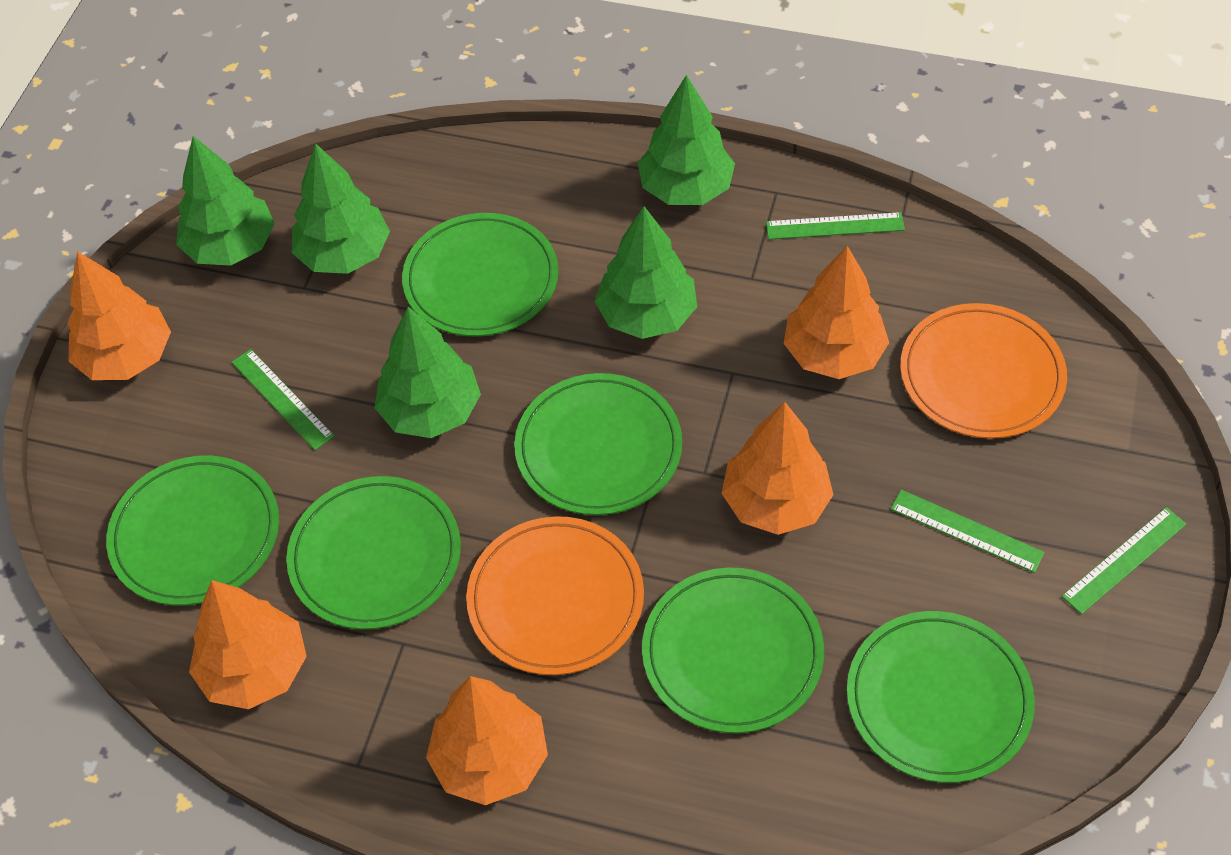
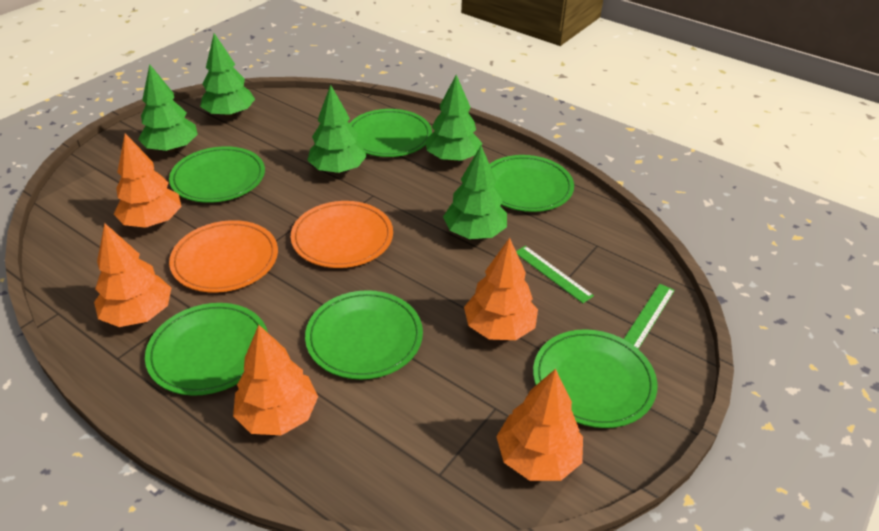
green ruler: 4 -> 2

